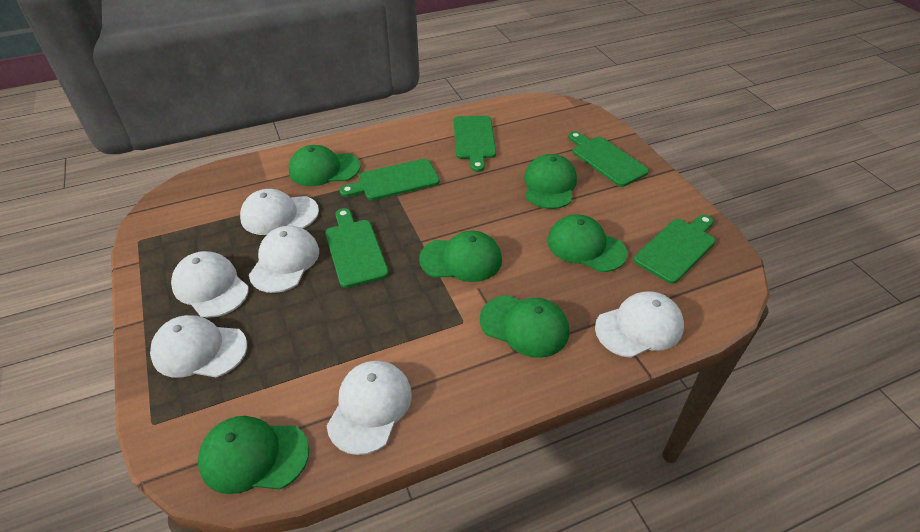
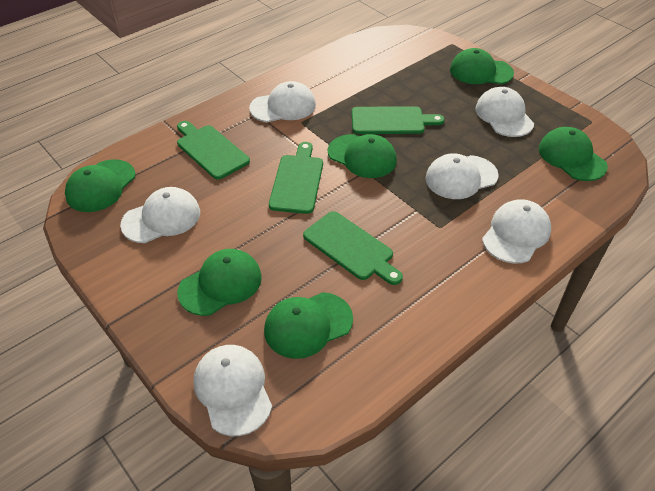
green cutting board: 5 -> 4

